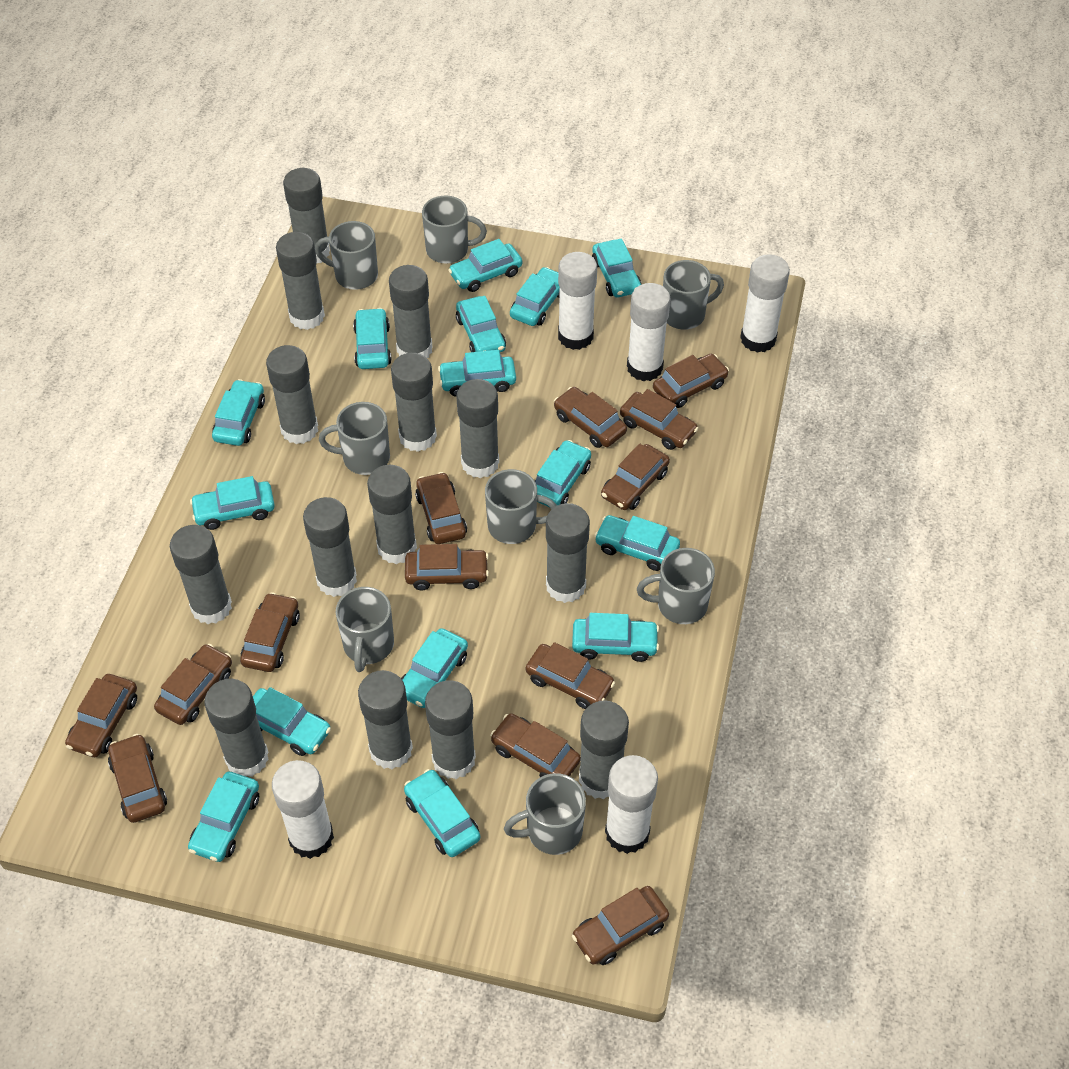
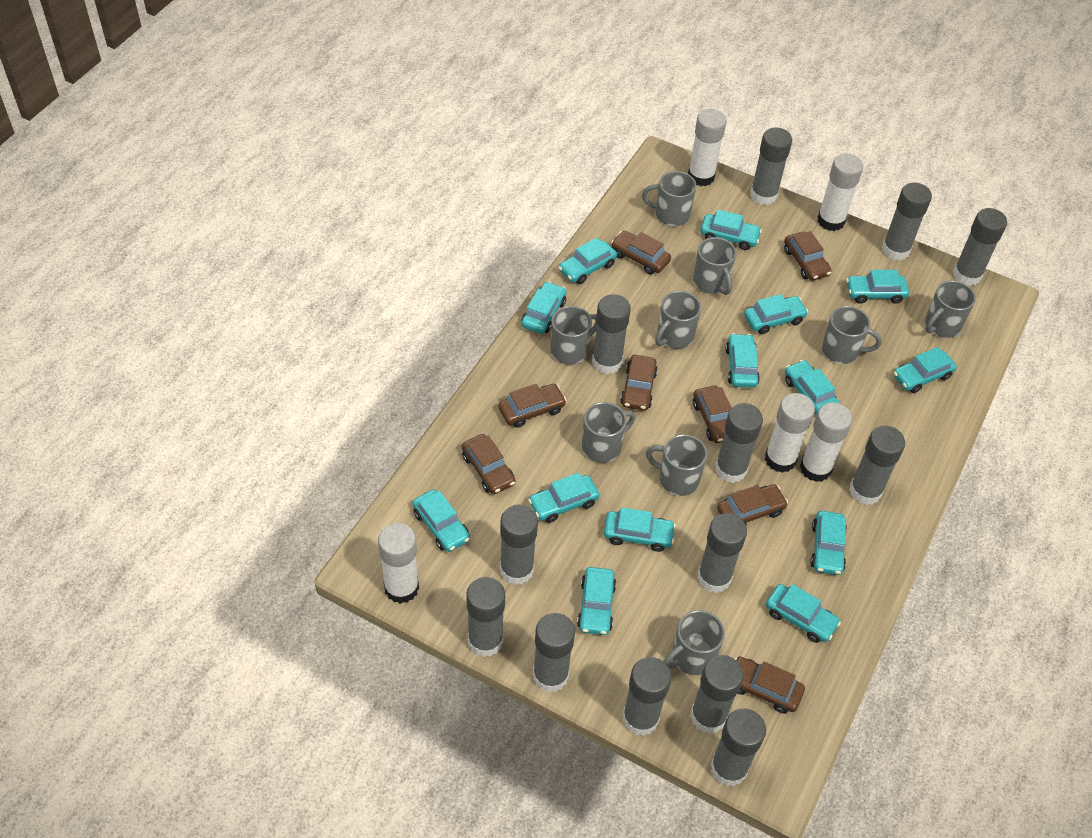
brown car: 13 -> 8
grey glue stick: 14 -> 13
grey mug: 8 -> 9
turquoise car: 15 -> 14

